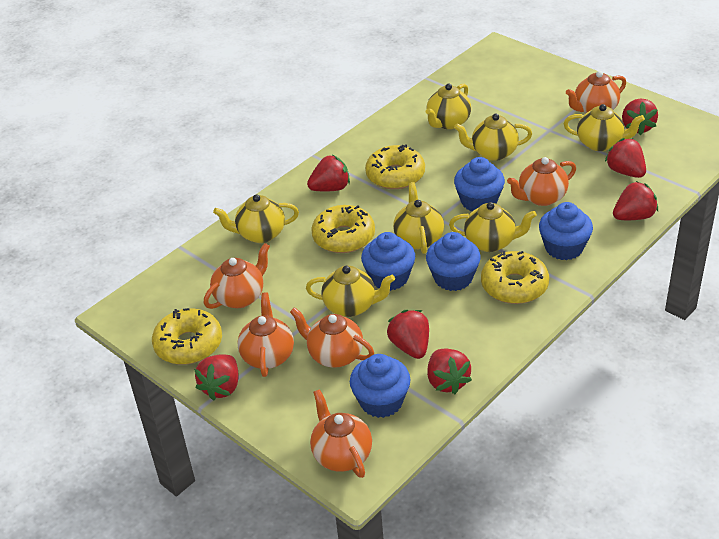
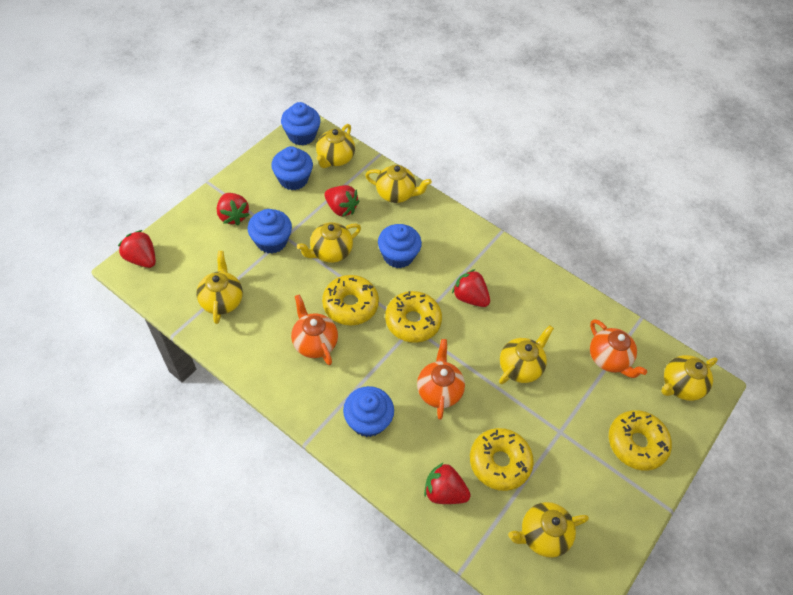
orange teapot: 6 -> 3
red strawberry: 7 -> 5

